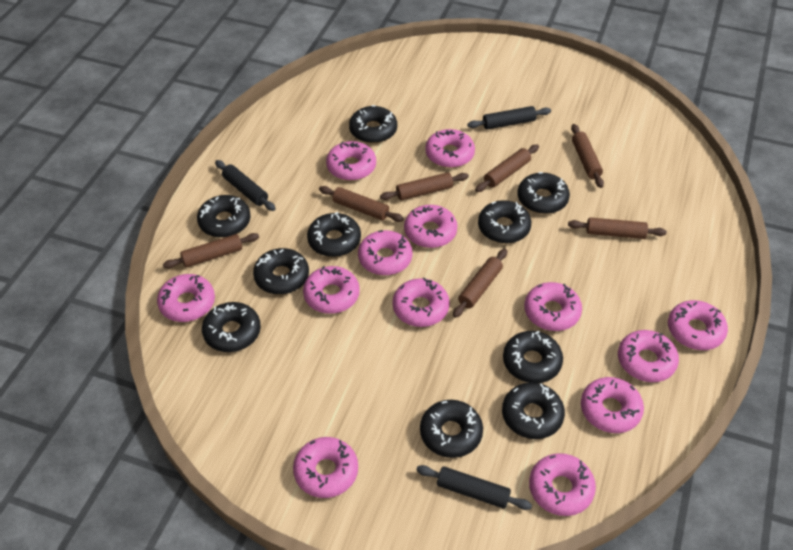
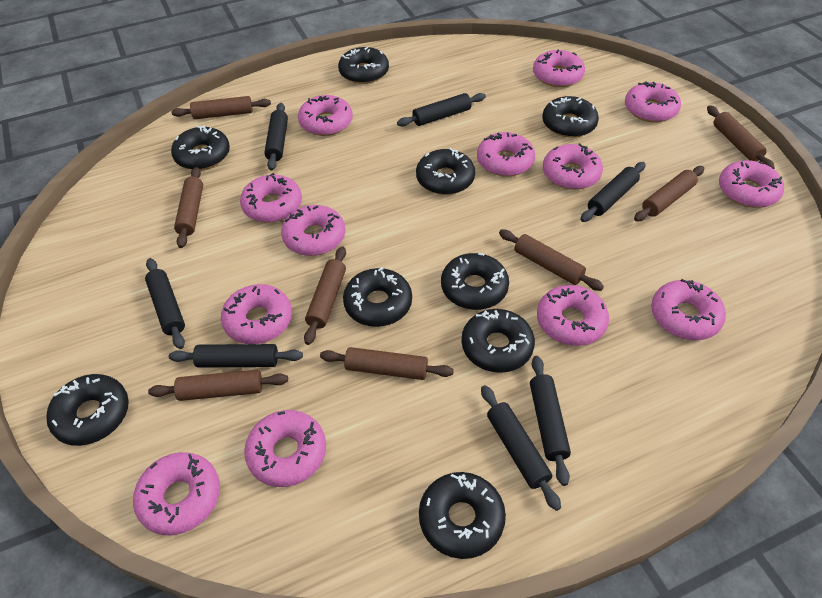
black donut: 10 -> 9
black rolling pin: 3 -> 7
brown rolling pin: 7 -> 8

